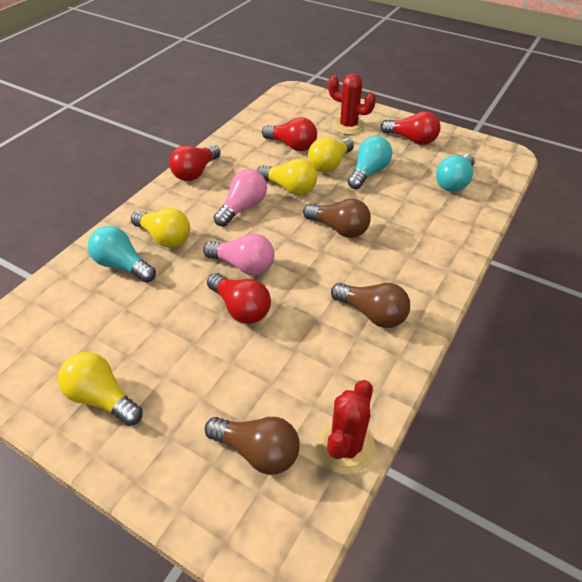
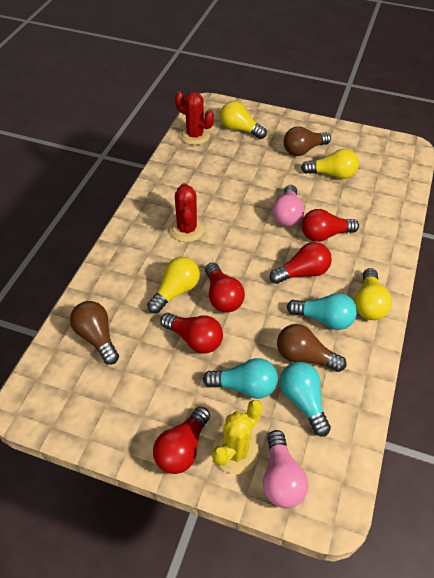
red light bulb: 4 -> 5
yellow cactus: 0 -> 1

